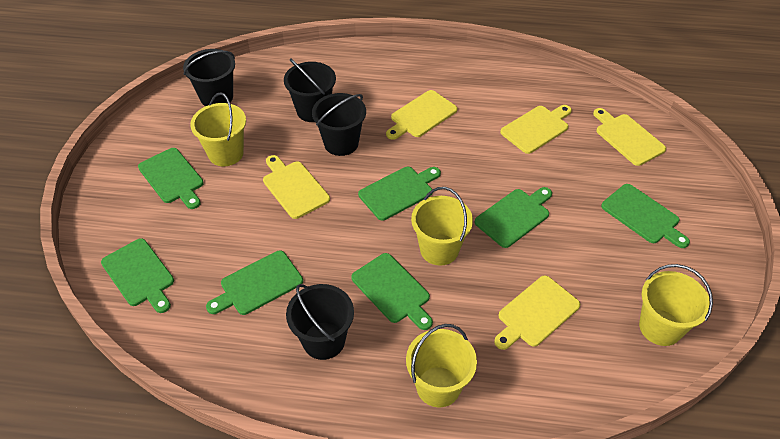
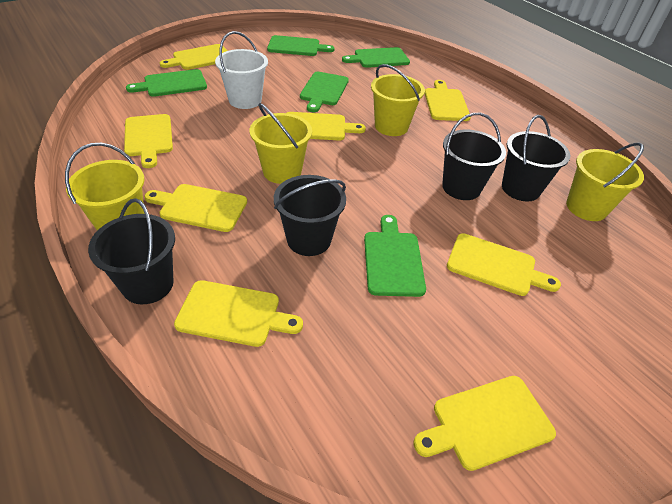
green cutting board: 7 -> 5
white bucket: 0 -> 1
yellow cutting board: 5 -> 8

